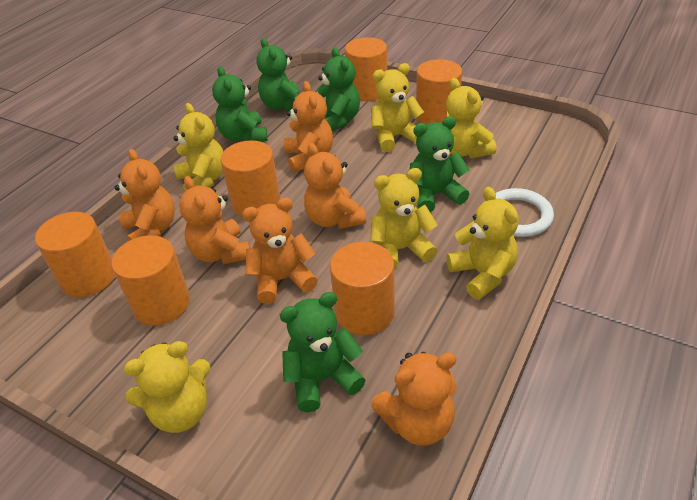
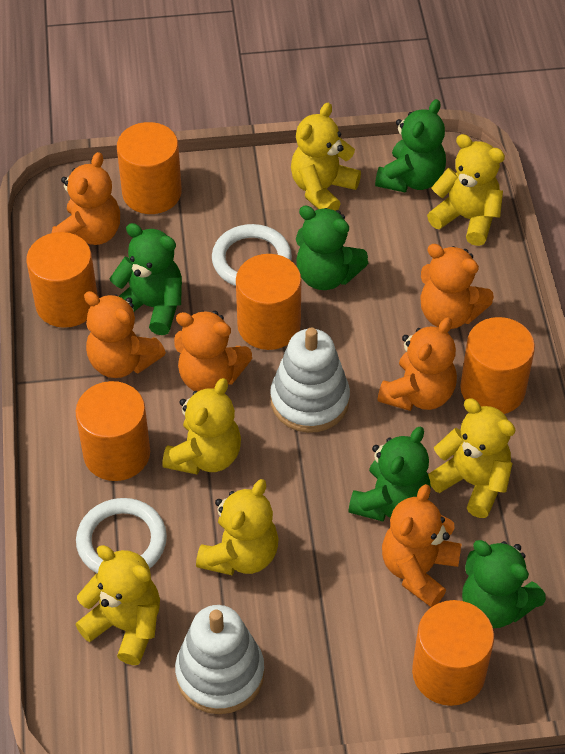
white ring: 1 -> 2
white stacking toy: 0 -> 2

